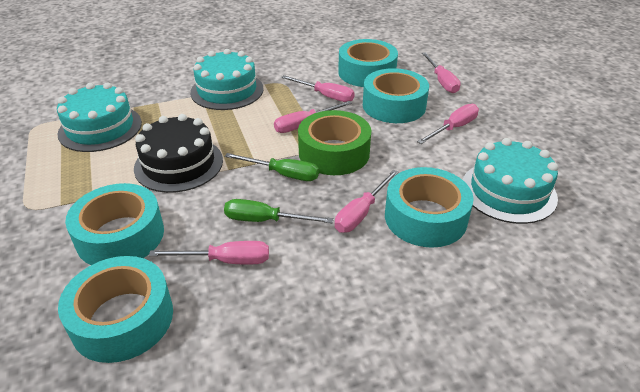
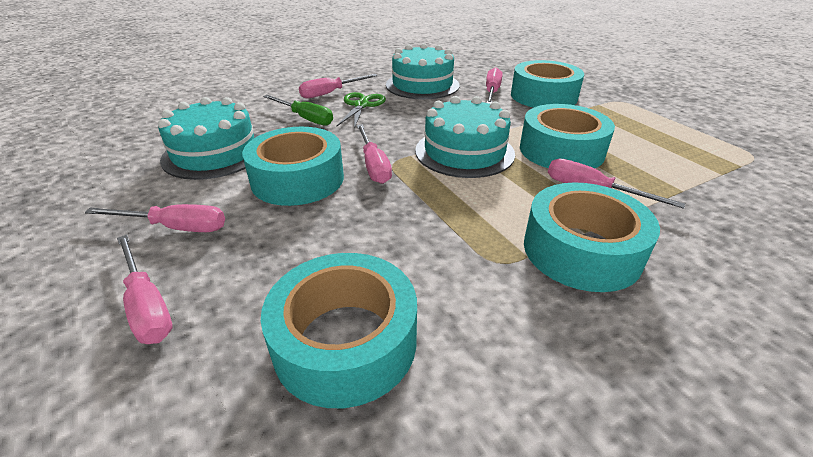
black cake: 1 -> 0
green scissors: 0 -> 1
green screwdriver: 2 -> 1
green tape: 1 -> 0

